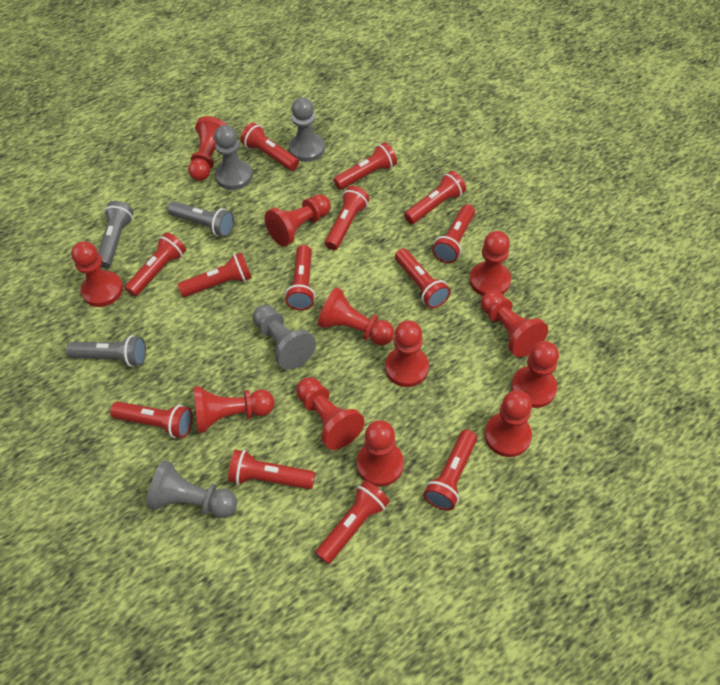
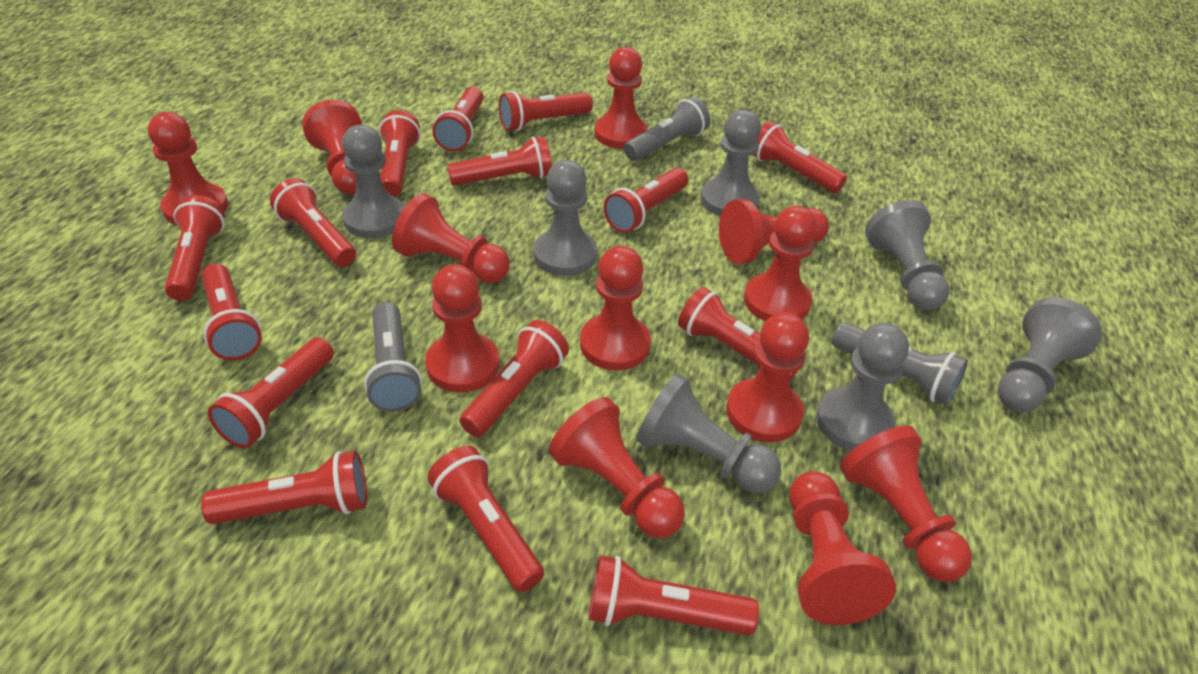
grey pawn: 4 -> 7
red flashlight: 13 -> 15

